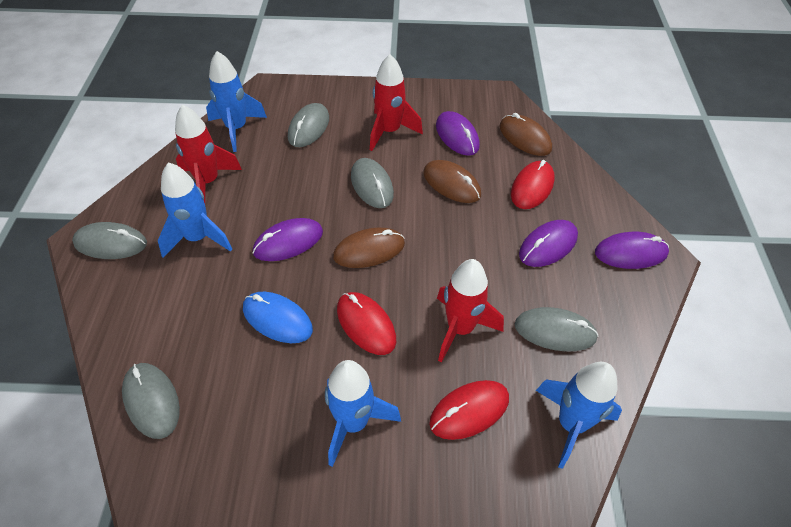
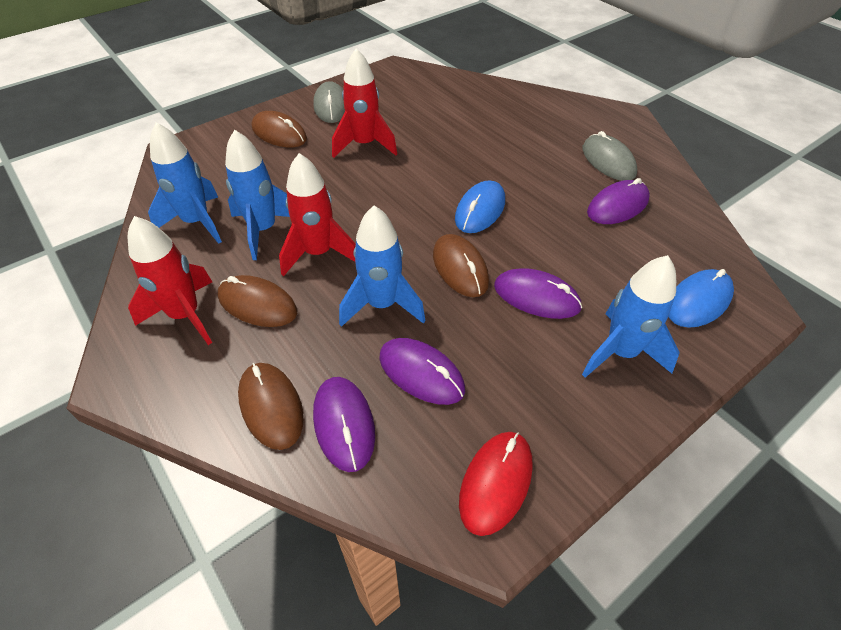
blue mouse: 1 -> 2
brown mouse: 3 -> 4
grey mouse: 5 -> 2
red mouse: 3 -> 1

